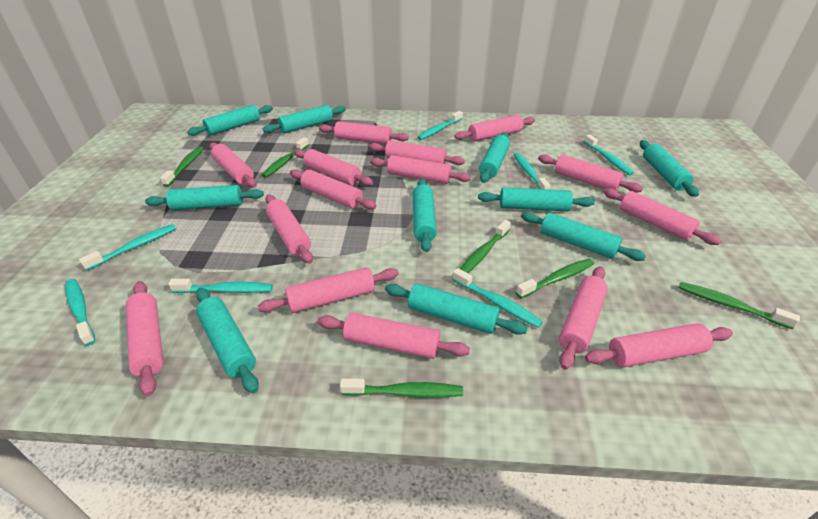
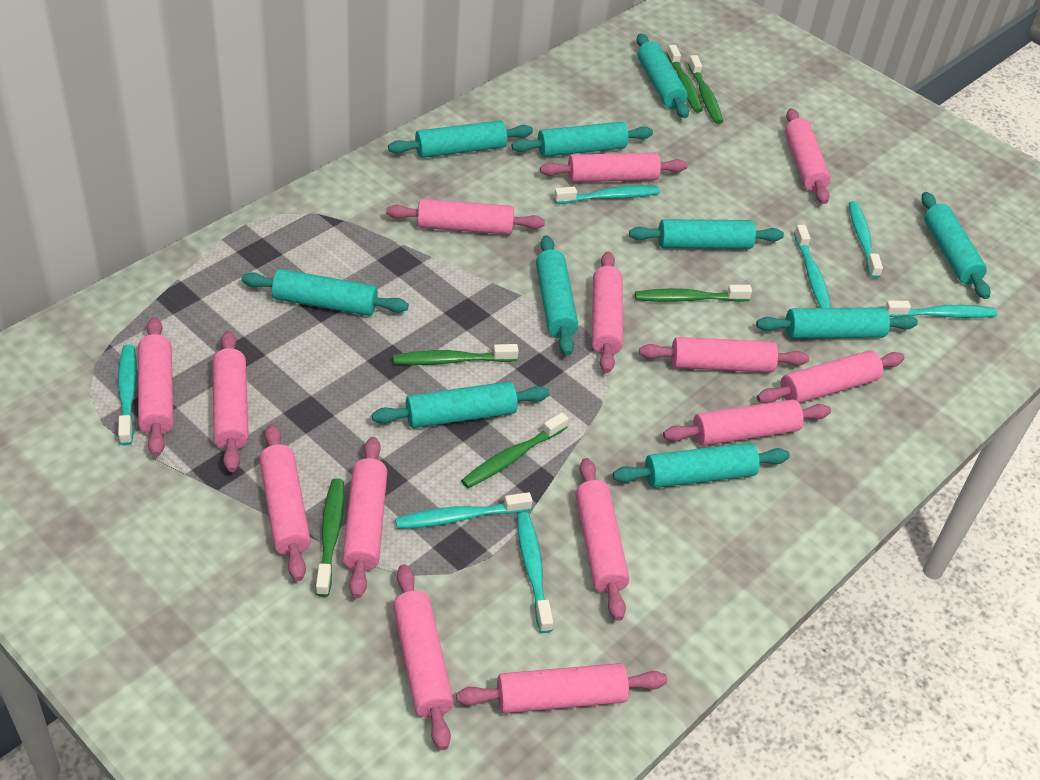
pink rolling pin: 15 -> 14

